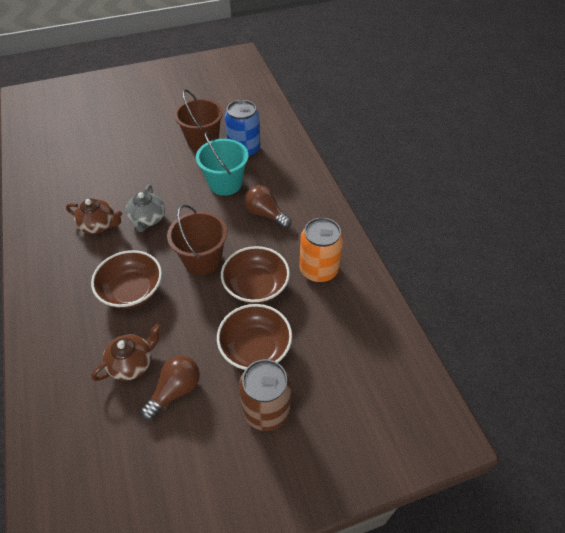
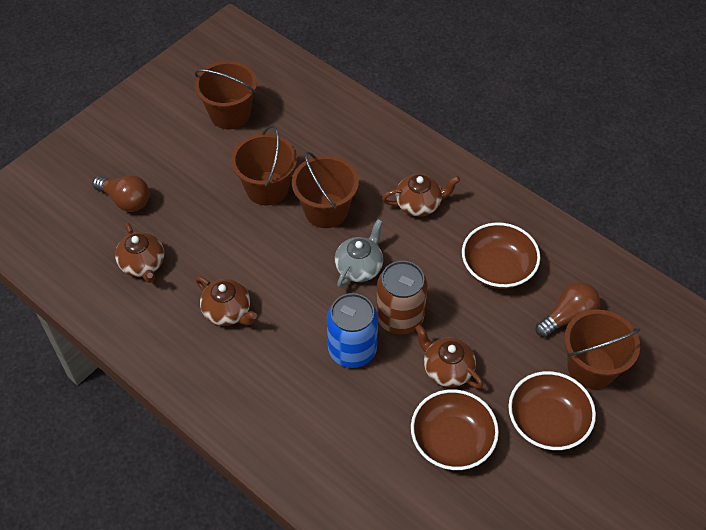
brown bucket: 2 -> 4
brown teapot: 2 -> 4
orange can: 1 -> 0
turquoise bucket: 1 -> 0

